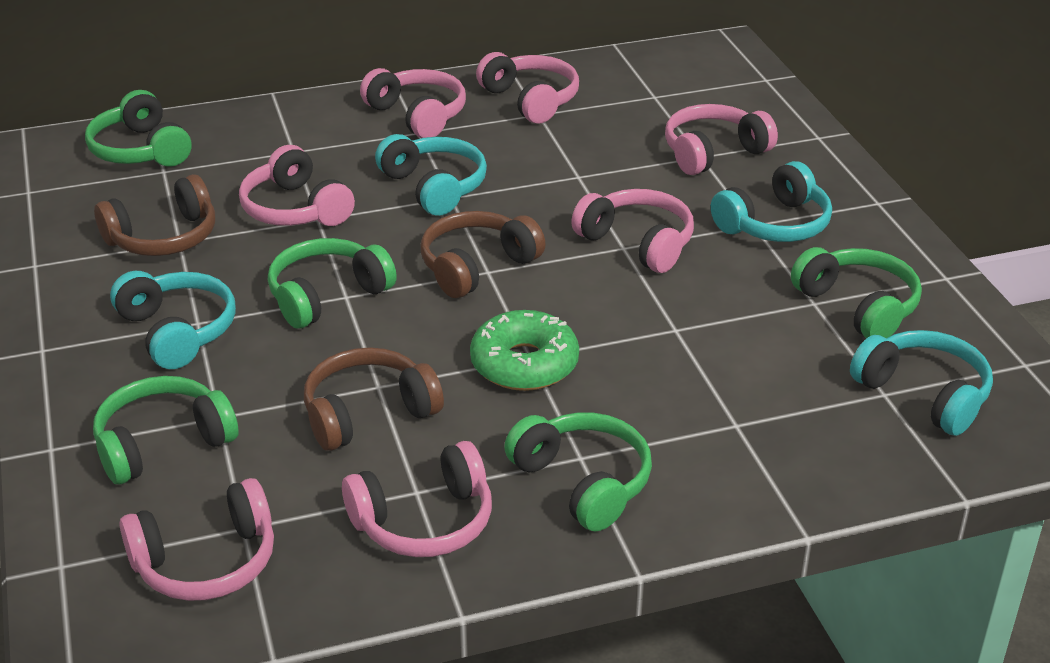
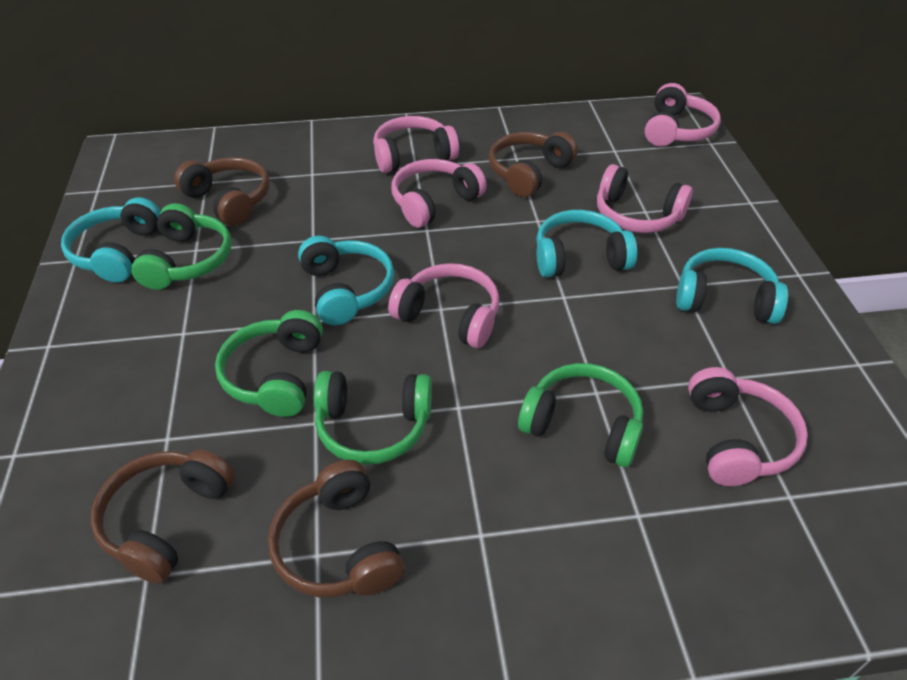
brown headphones: 3 -> 4
green donut: 1 -> 0
green headphones: 5 -> 4
pink headphones: 7 -> 6

